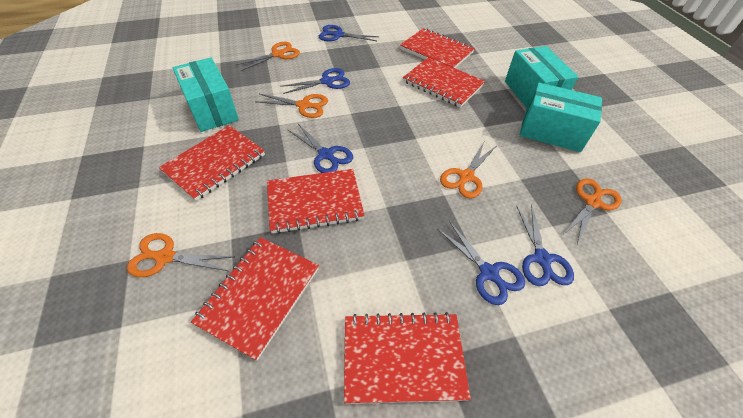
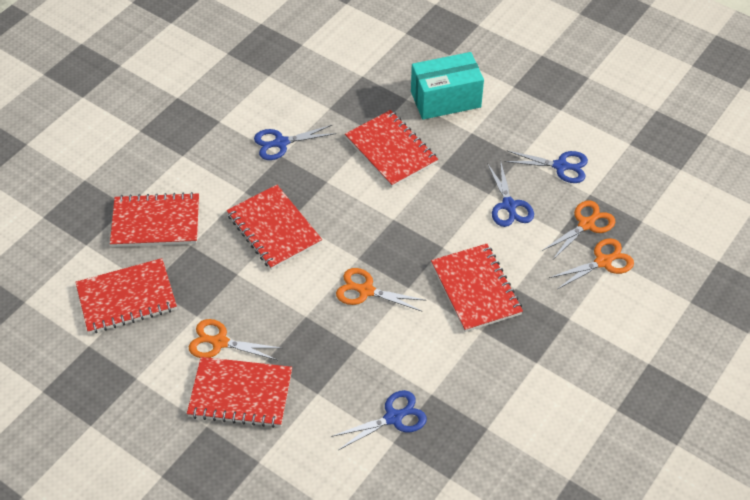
blue scissors: 5 -> 4
orange scissors: 5 -> 4
turquoise box: 3 -> 1

